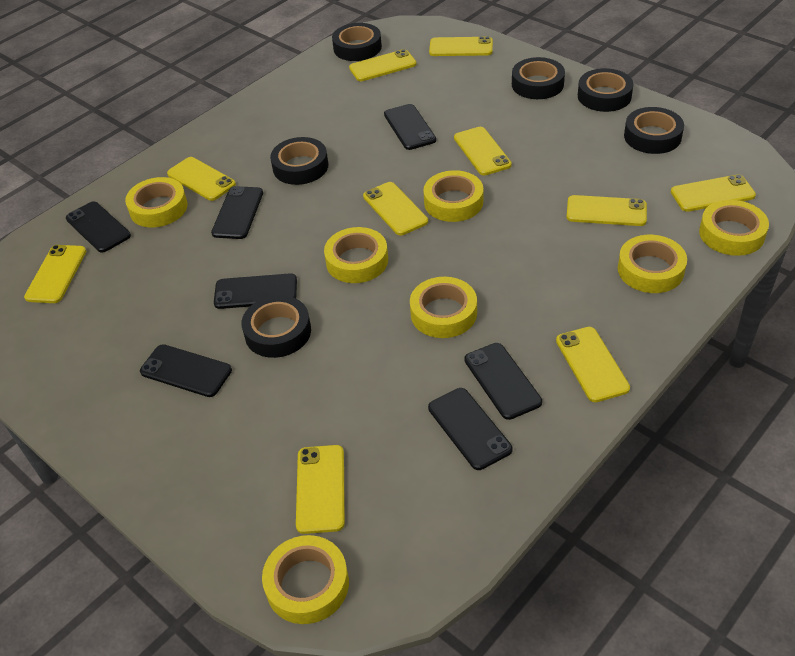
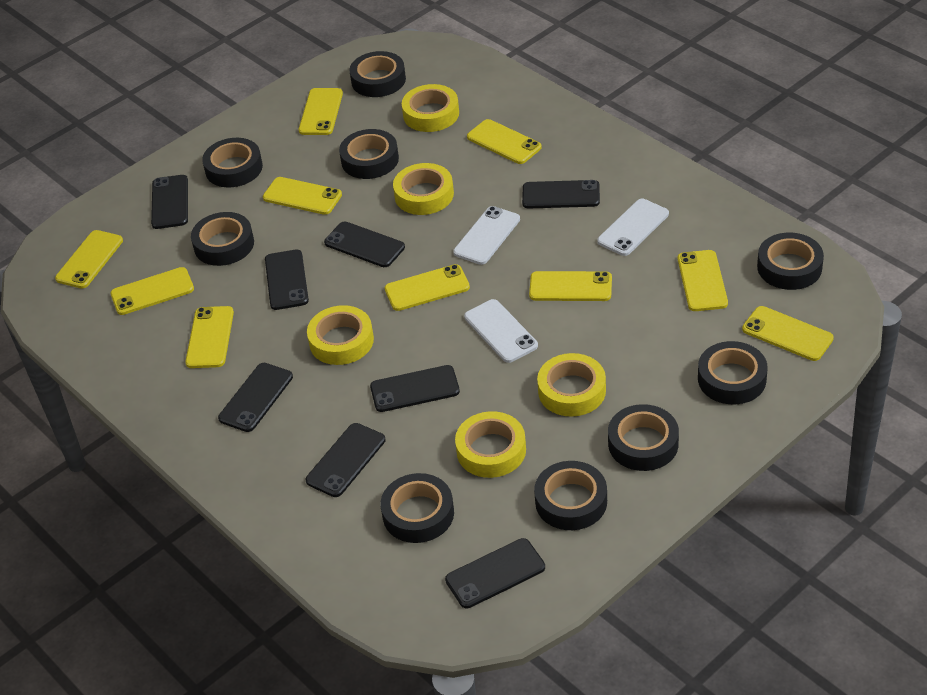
black phone: 7 -> 8
black tape: 6 -> 9
white phone: 0 -> 3
yellow tape: 7 -> 5

